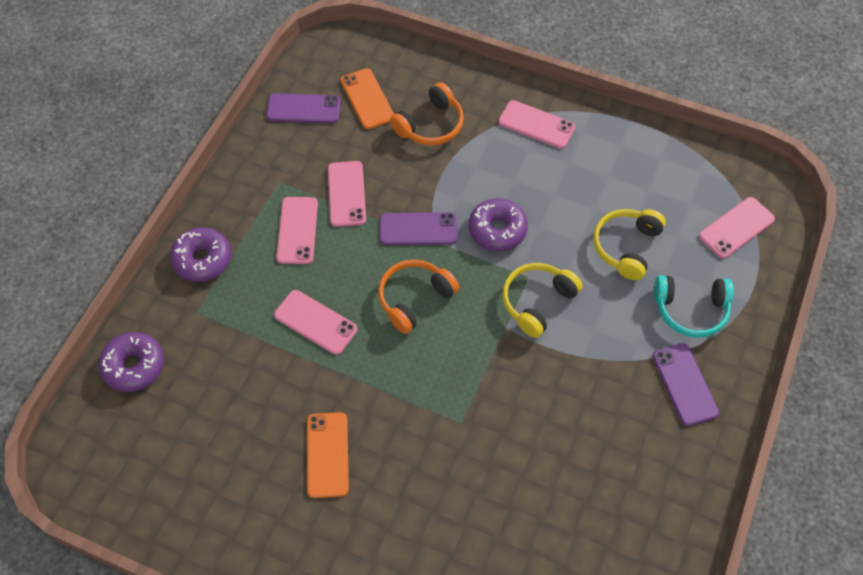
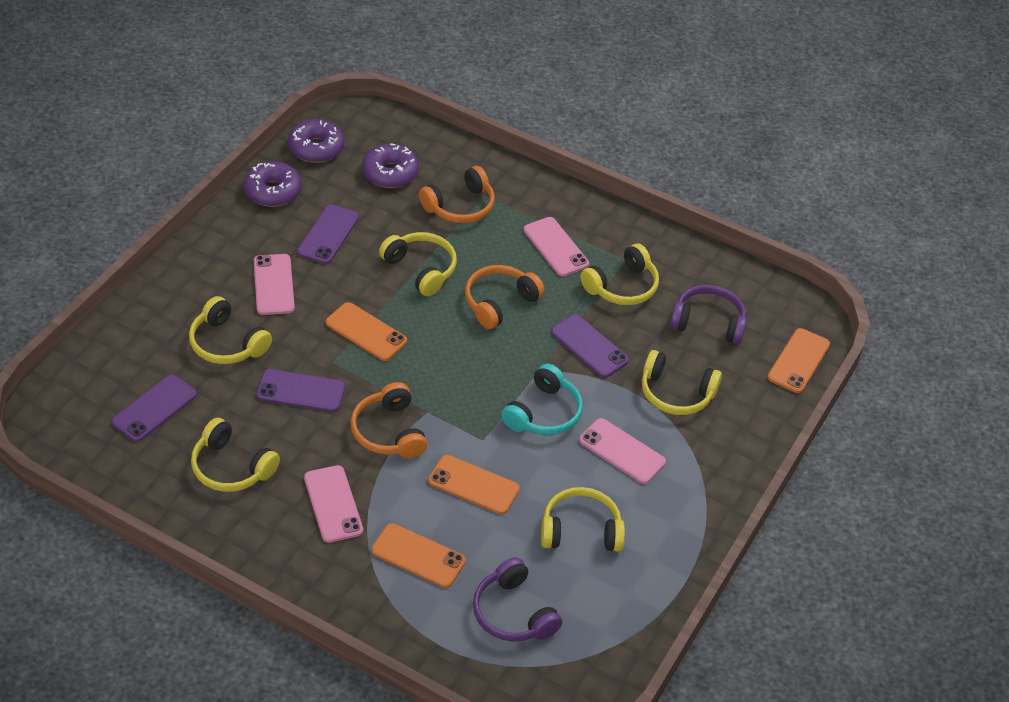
orange headphones: 2 -> 3
orange phone: 2 -> 4
pink phone: 5 -> 4
purple headphones: 0 -> 2
purple phone: 3 -> 4
yellow headphones: 2 -> 6

